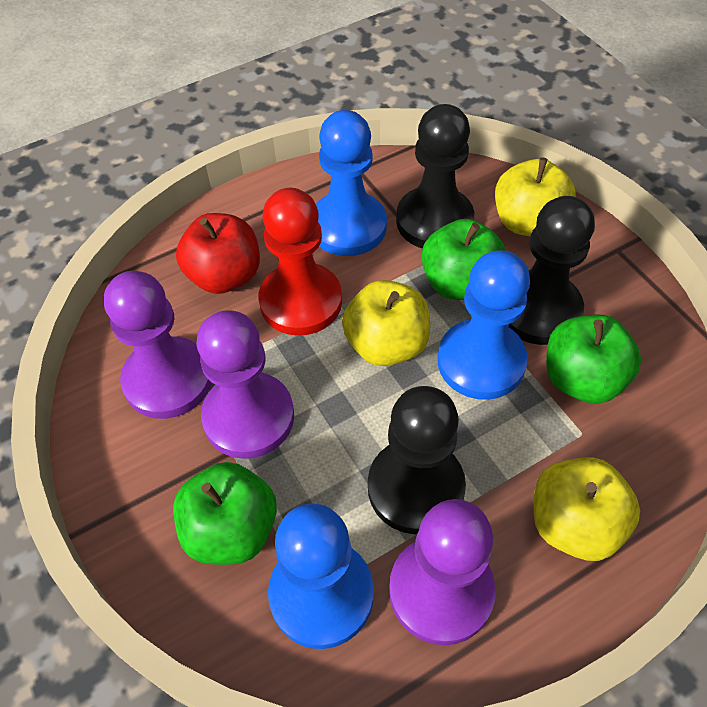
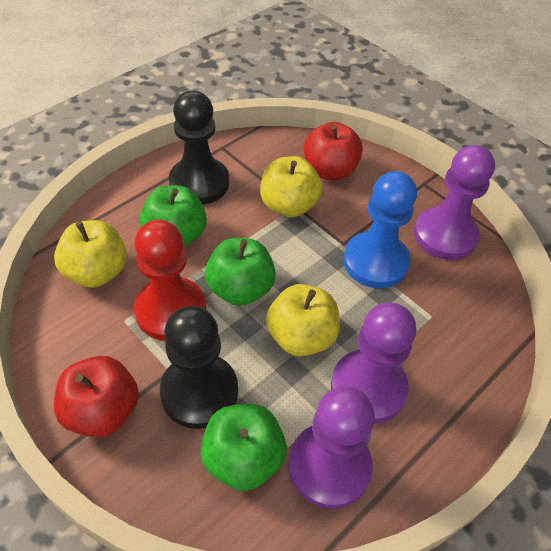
black pawn: 3 -> 2
blue pawn: 3 -> 1
red apple: 1 -> 2

